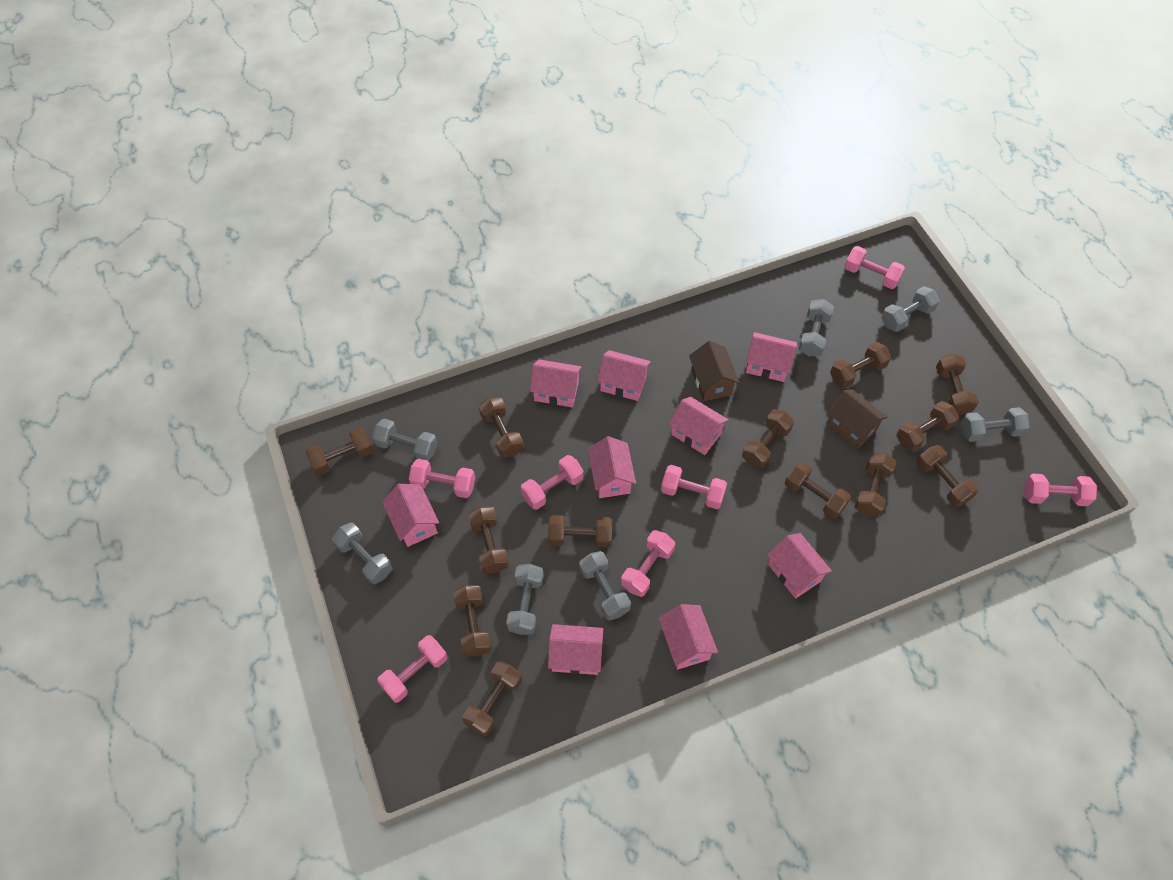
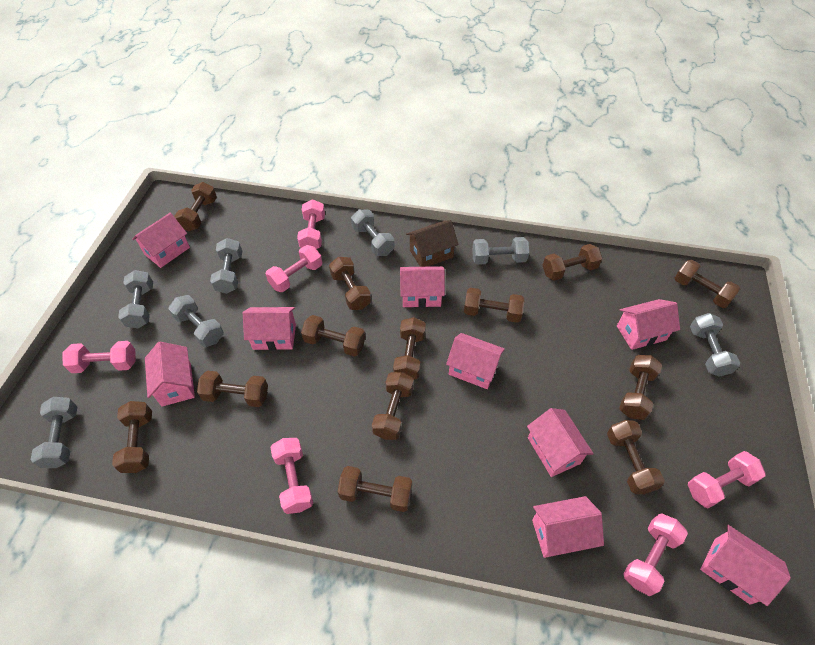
brown house: 2 -> 1
pink dumbbell: 7 -> 6

